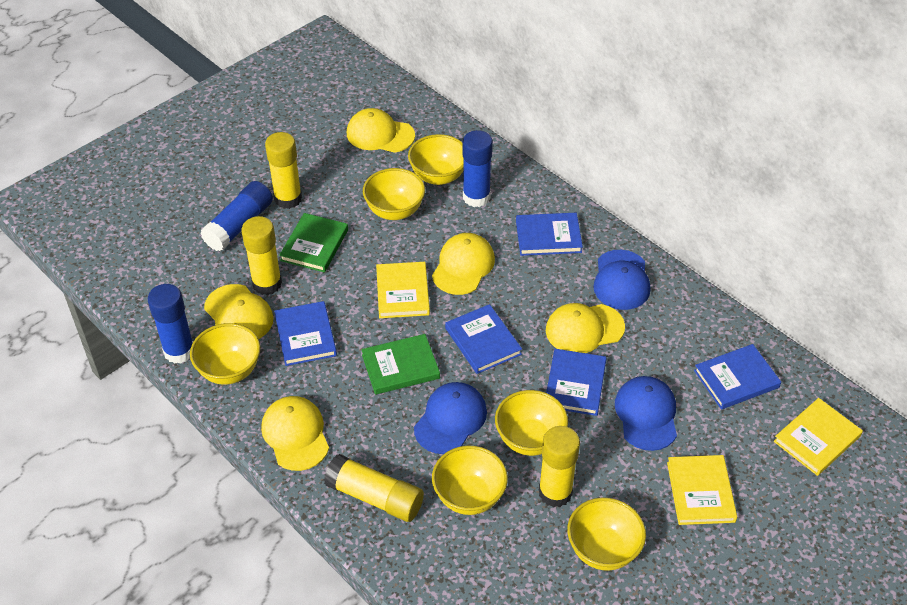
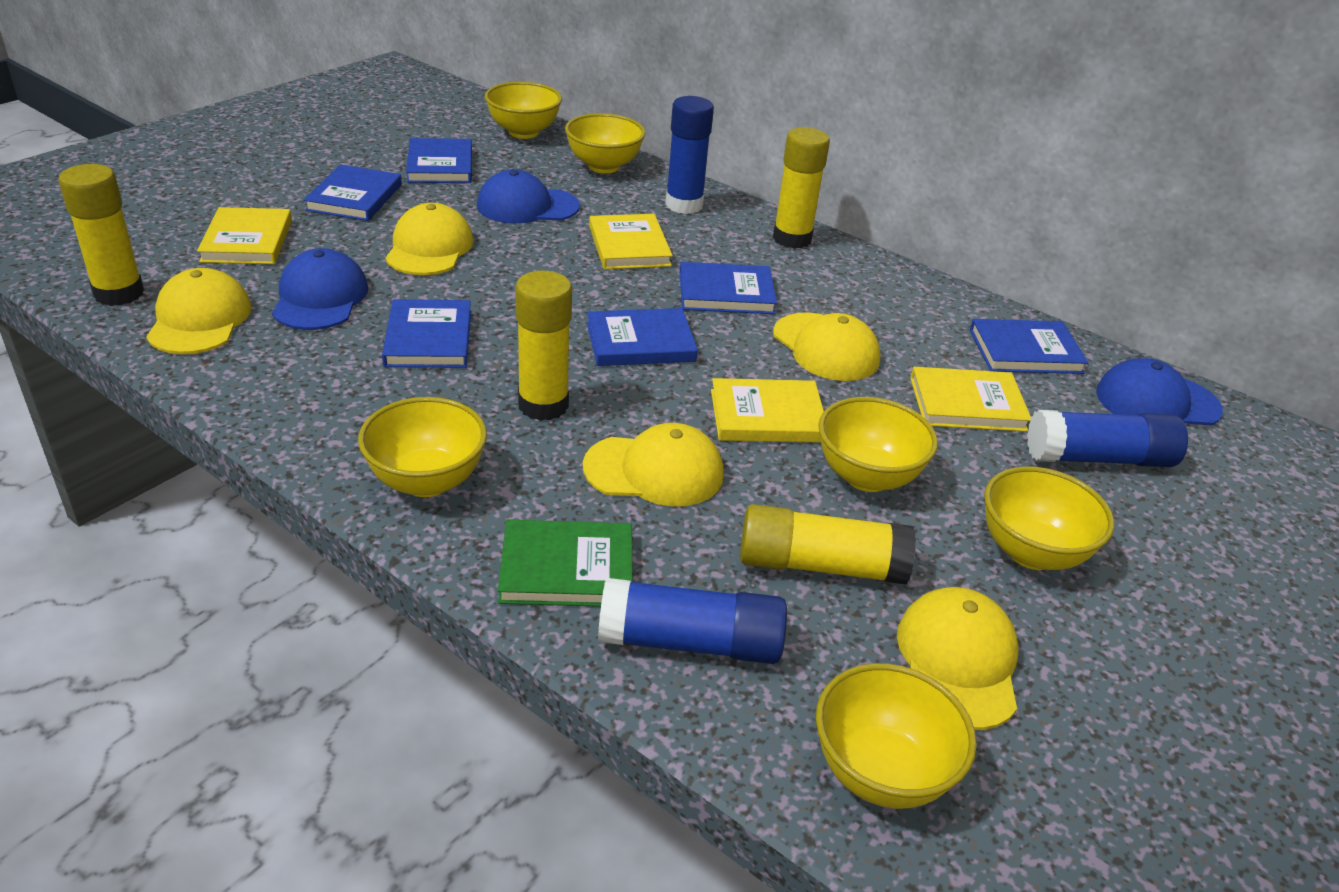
blue book: 5 -> 6
green book: 2 -> 1
yellow book: 3 -> 4

